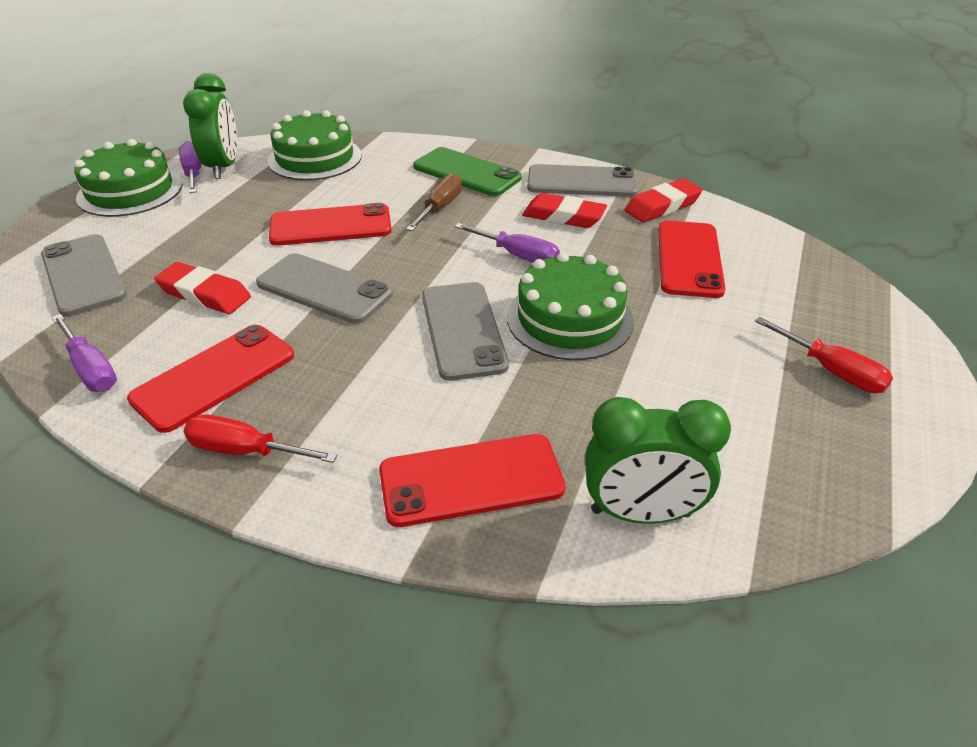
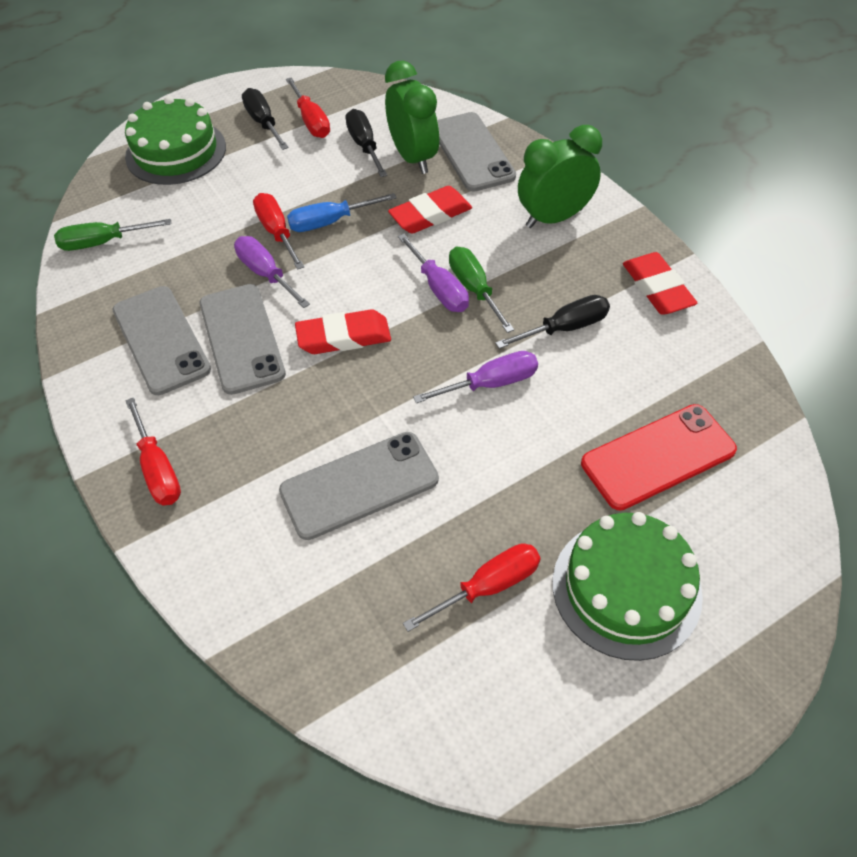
black screwdriver: 0 -> 3
blue screwdriver: 0 -> 1
brown screwdriver: 1 -> 0
green cake: 3 -> 2
green phone: 1 -> 0
green screwdriver: 0 -> 2
red phone: 4 -> 1
red screwdriver: 2 -> 4

